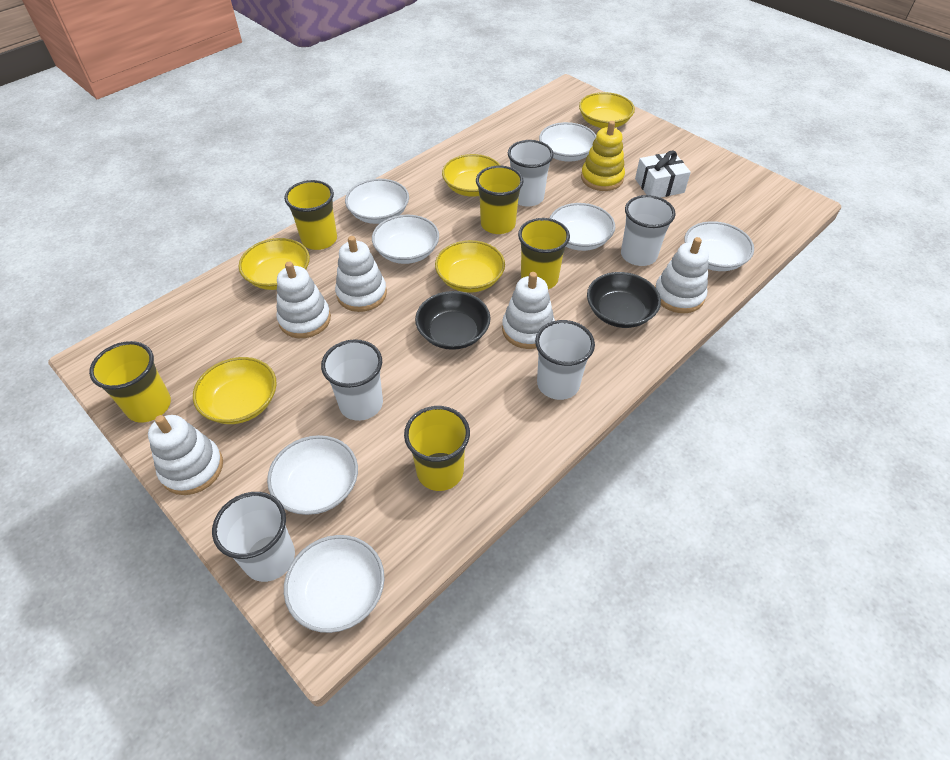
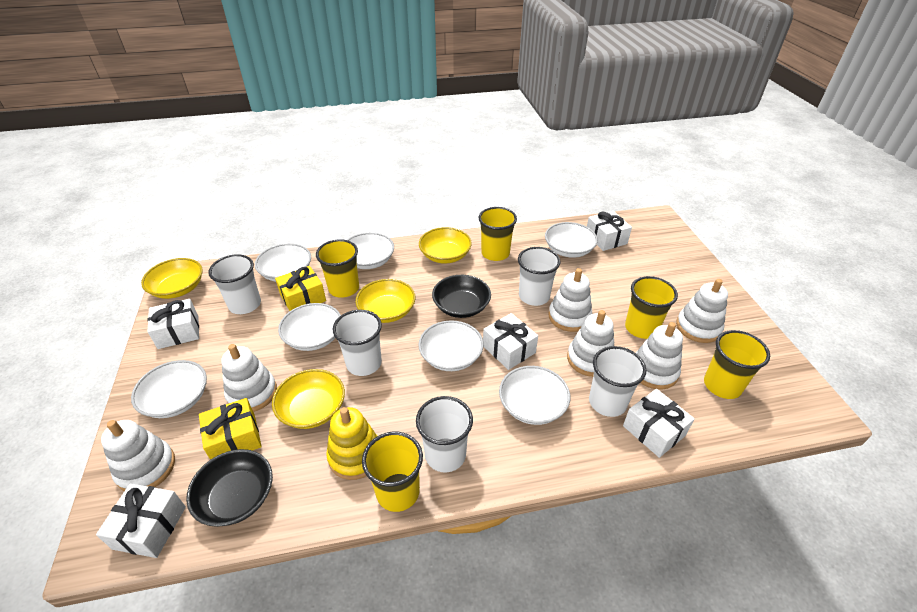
white gift: 1 -> 5
white stacking toy: 5 -> 6
yellow bowl: 5 -> 4
yellow gift: 0 -> 2

